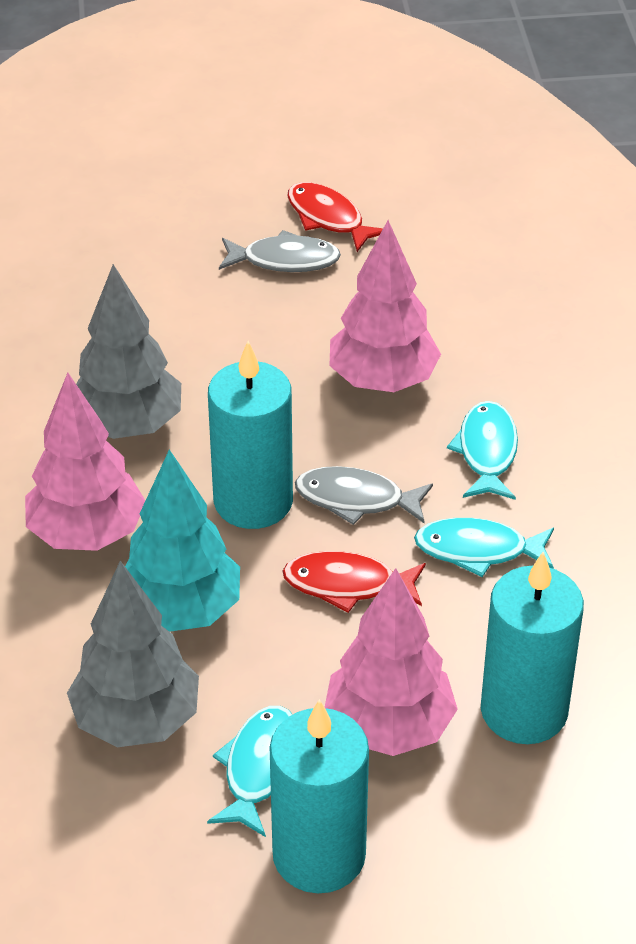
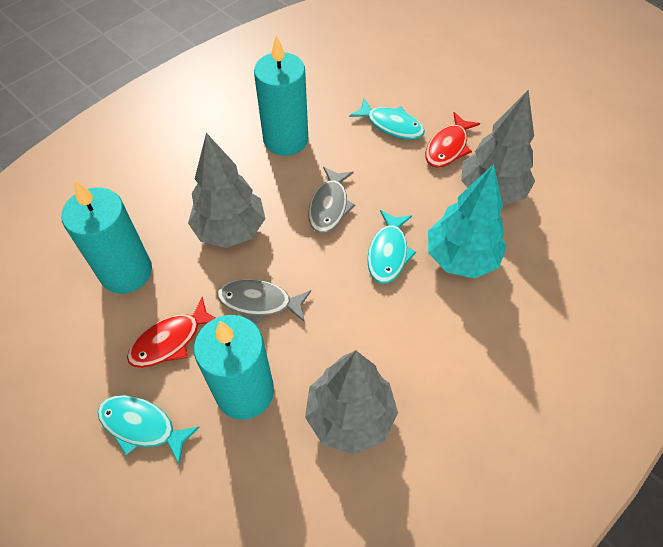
grey tree: 2 -> 3
pink tree: 3 -> 0

